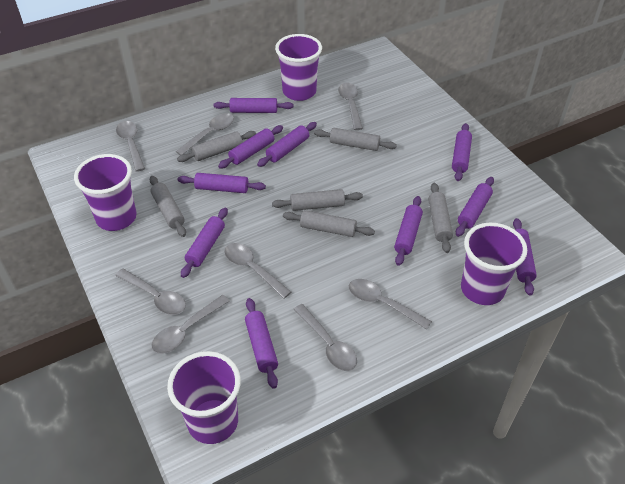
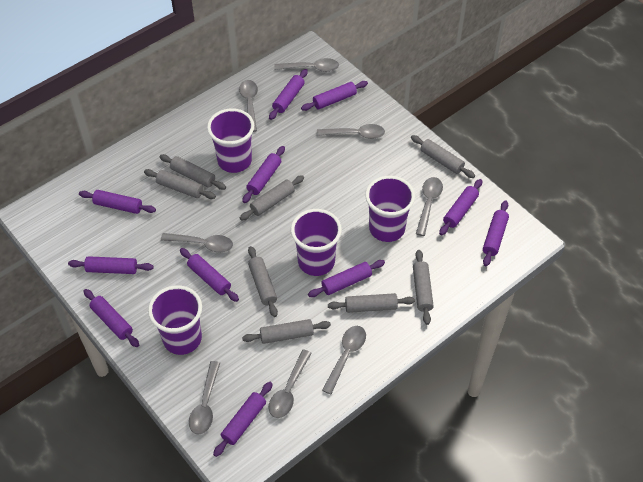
grey rolling pin: 6 -> 8
purple rolling pin: 10 -> 11

